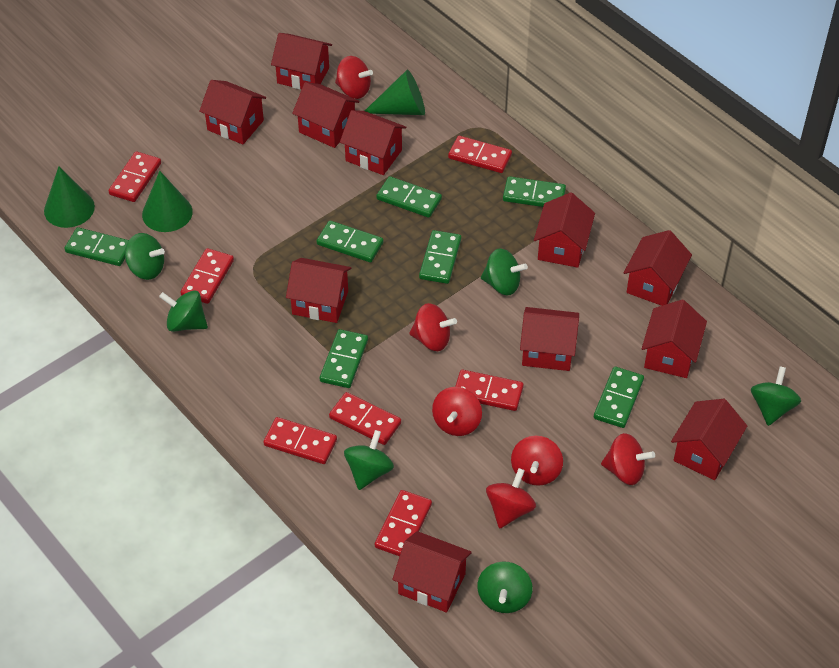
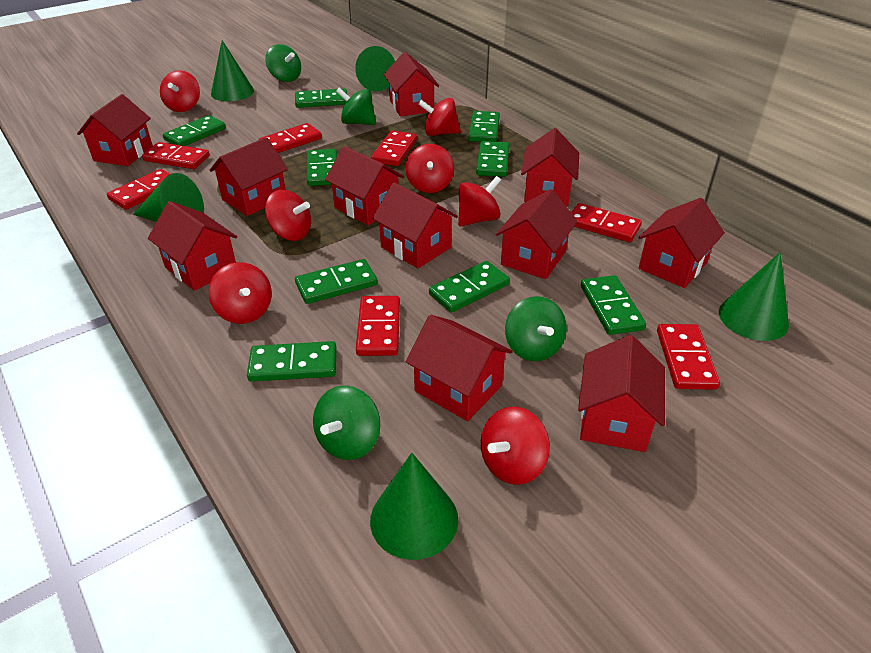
green cone: 3 -> 5
green domino: 7 -> 9
green spinning top: 6 -> 4
red spinning top: 6 -> 7

